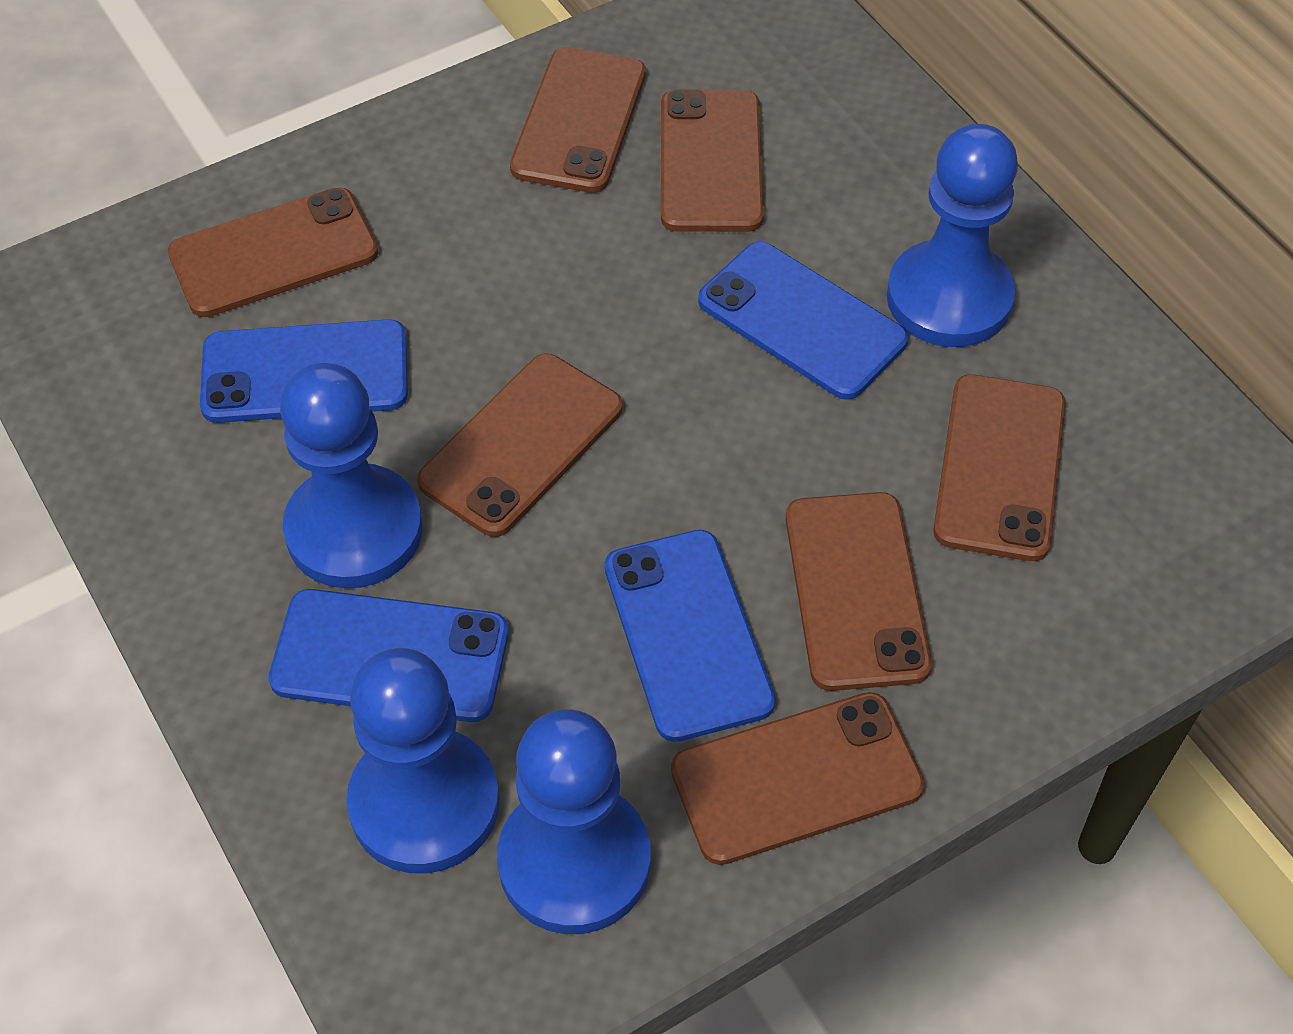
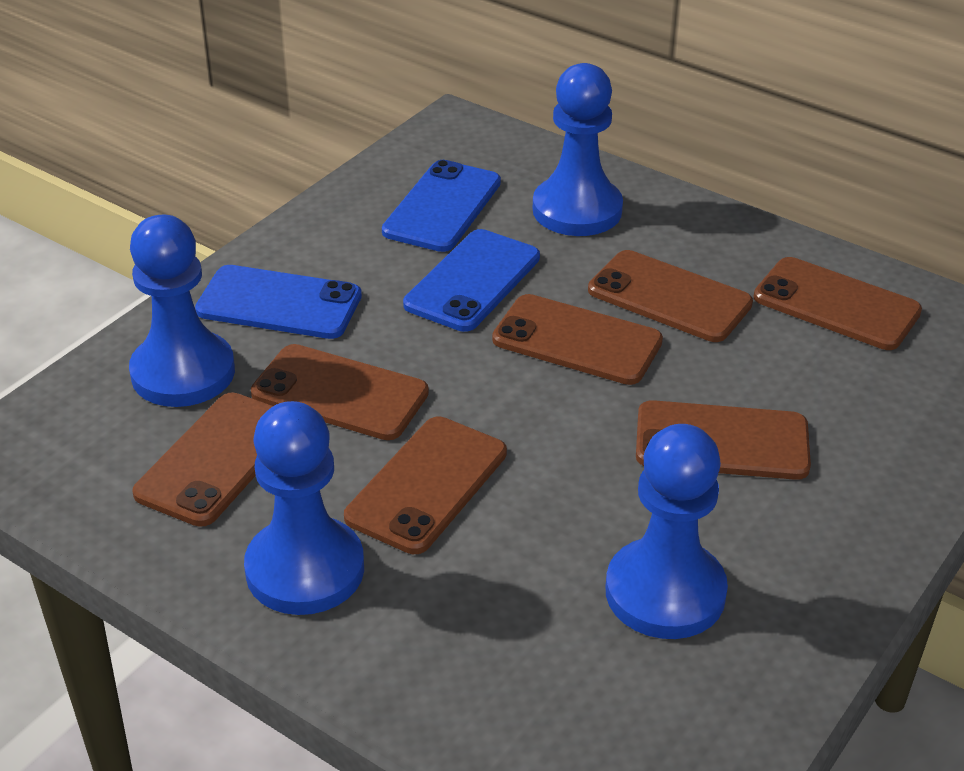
blue phone: 4 -> 3

